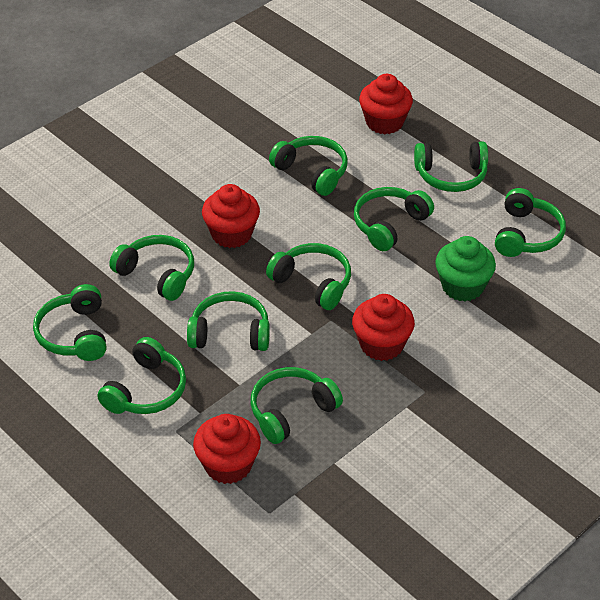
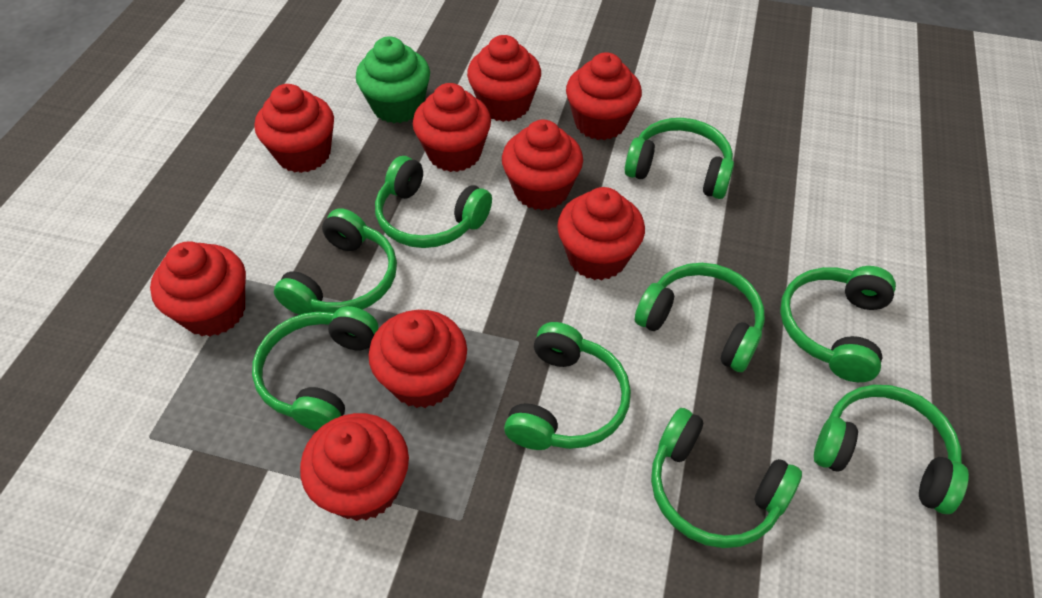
green headphones: 10 -> 9
red cupcake: 4 -> 9

